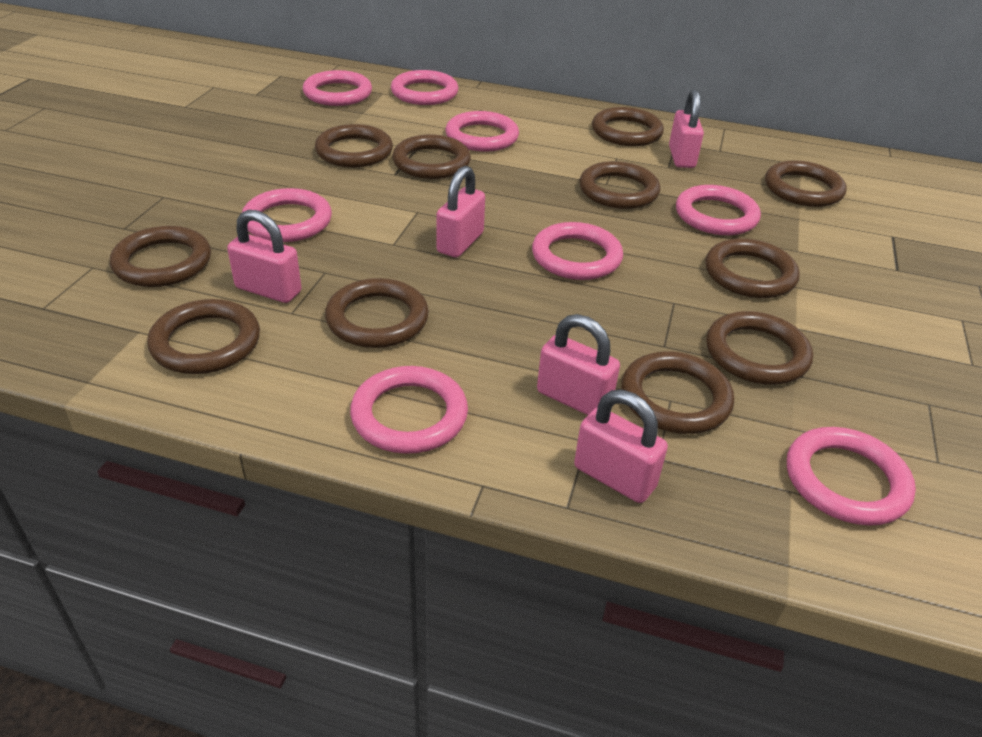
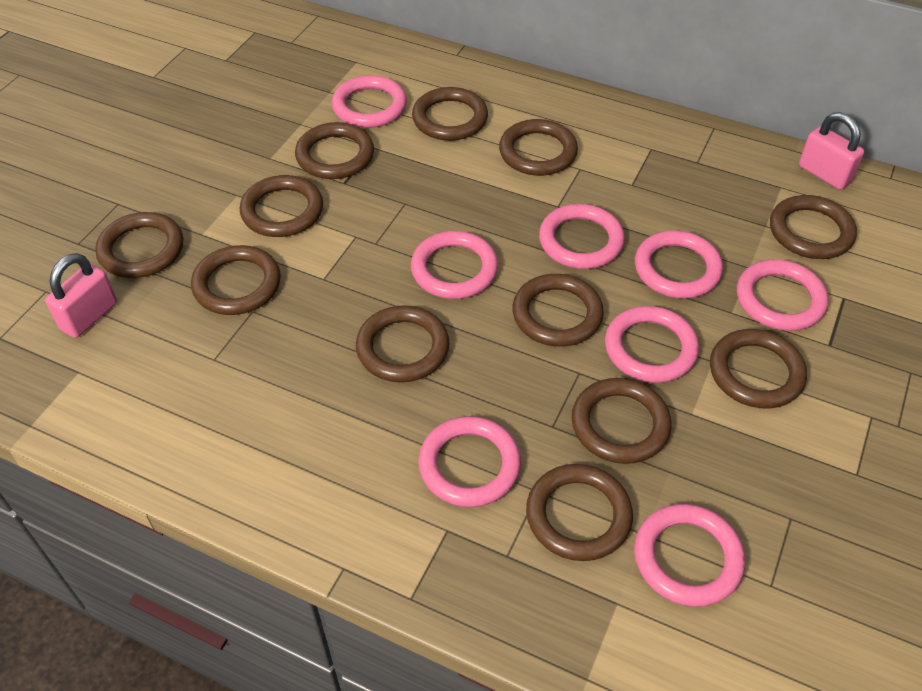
brown ring: 11 -> 12
pink padlock: 5 -> 2

